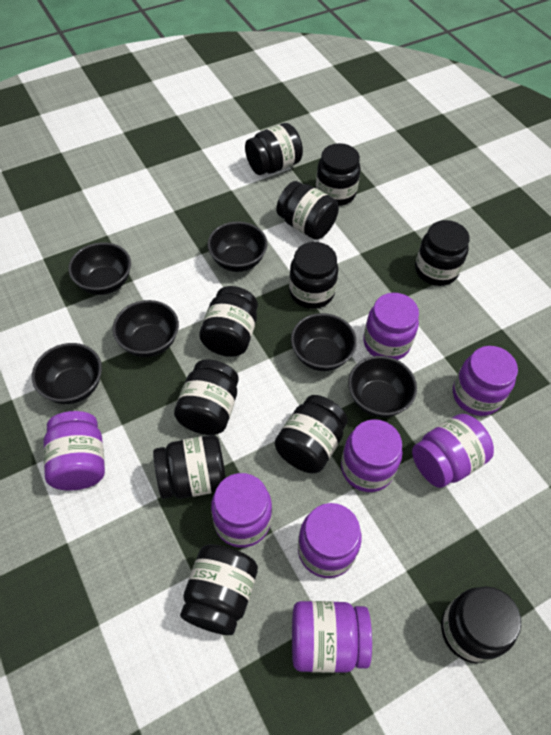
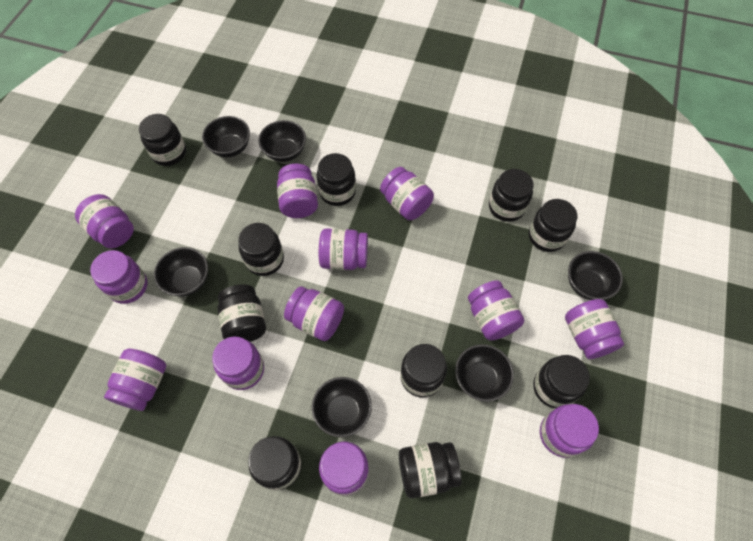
black jar: 11 -> 10
purple jar: 8 -> 12

